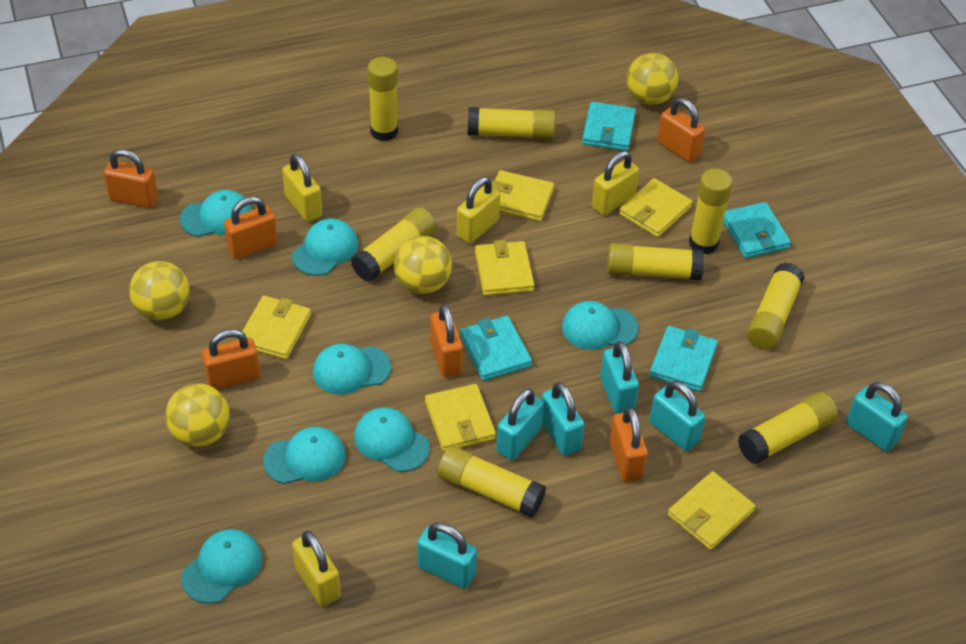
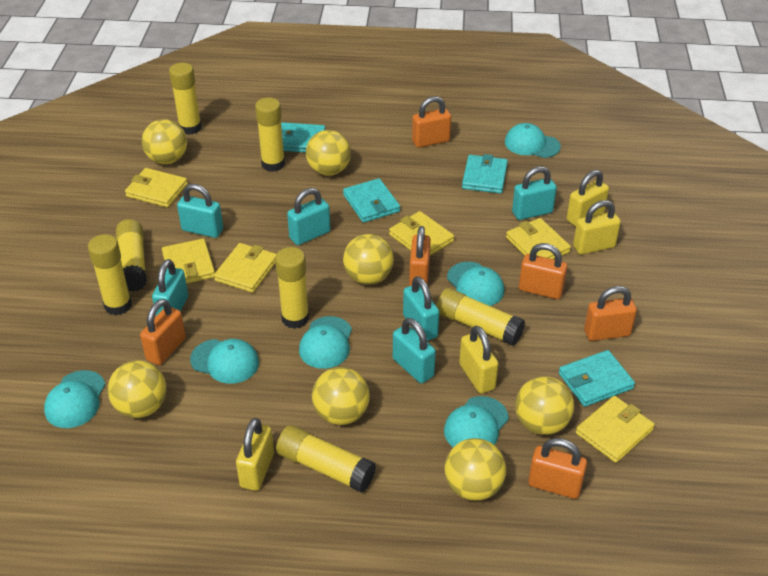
turquoise cap: 7 -> 6
yellow ball: 4 -> 7
yellow glue stick: 8 -> 7

